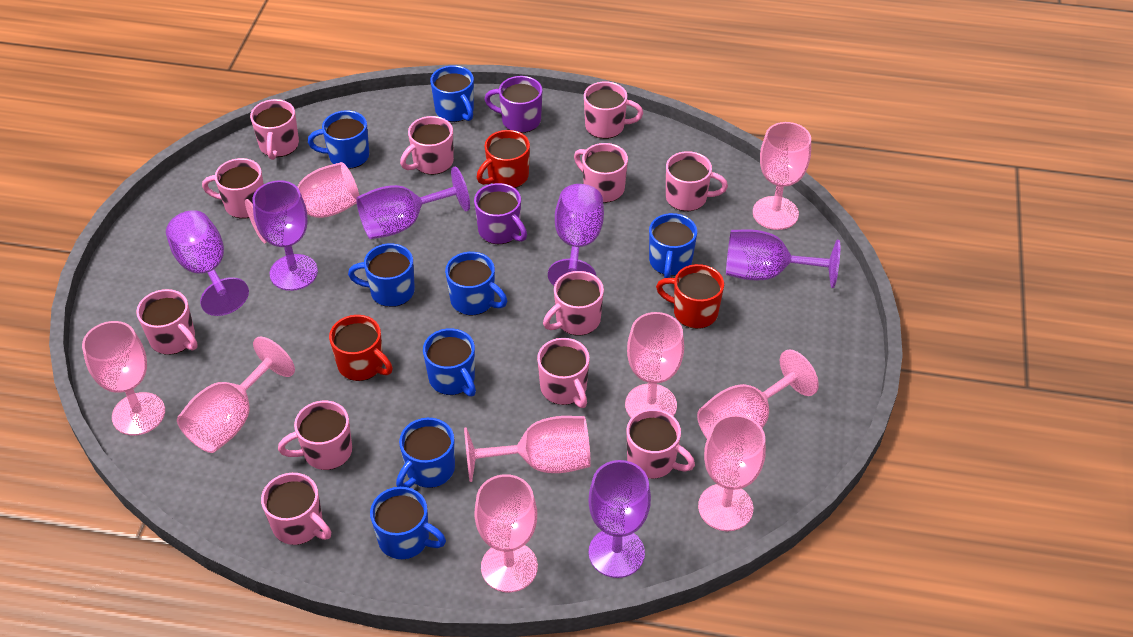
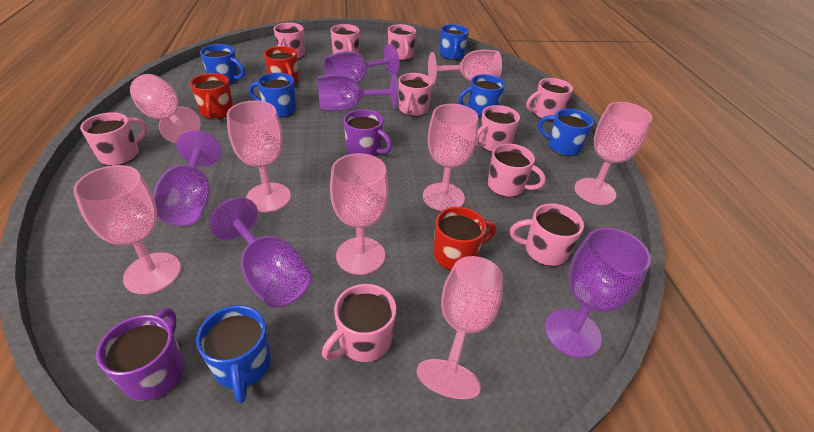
blue mug: 8 -> 6
pink goblet: 9 -> 8
pink mug: 12 -> 10
purple goblet: 6 -> 5

